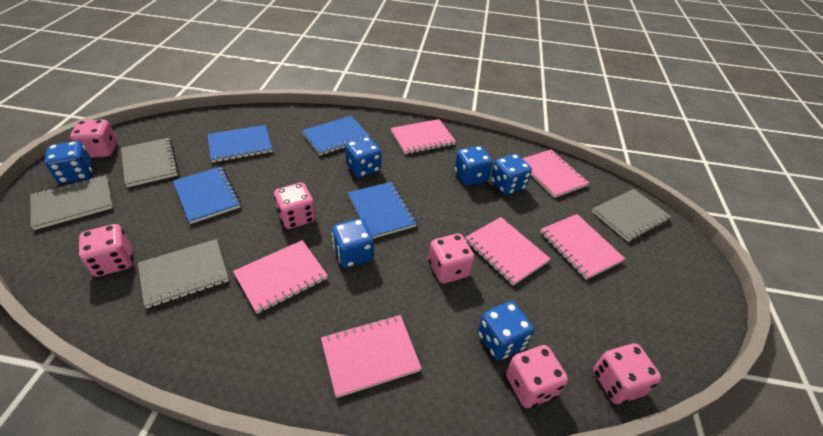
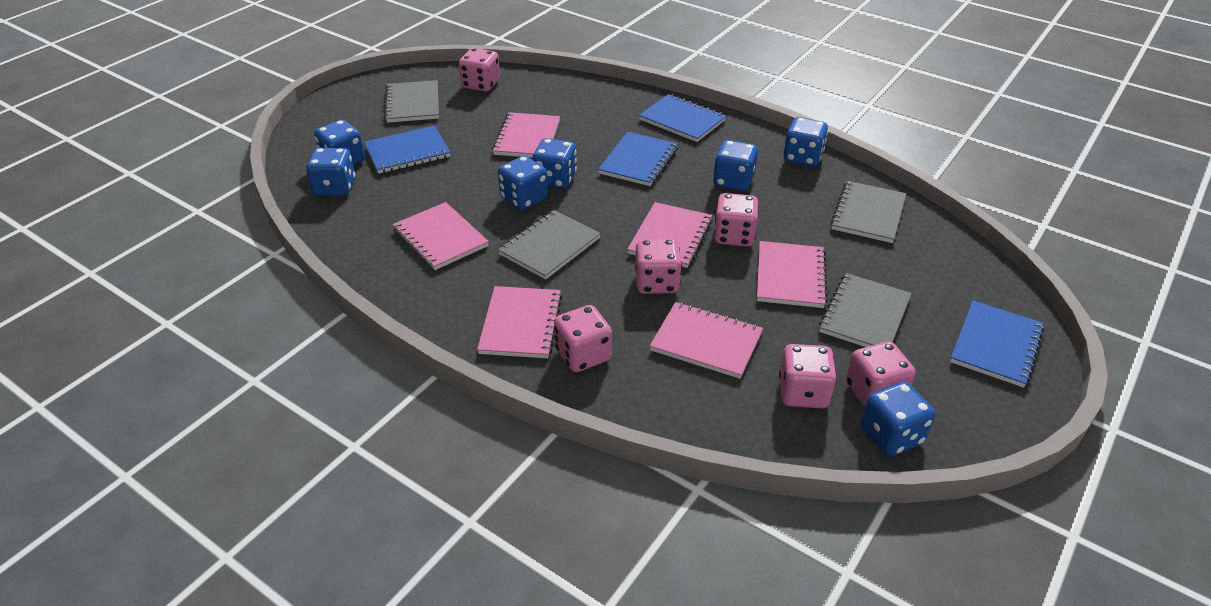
blue dice: 6 -> 7

